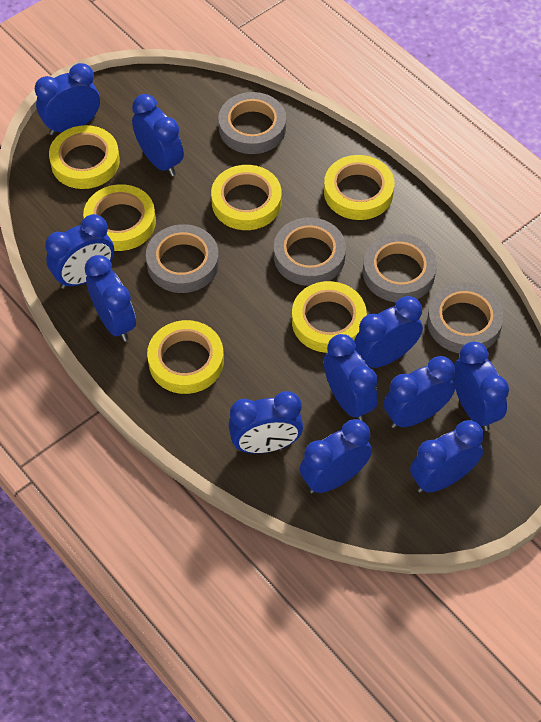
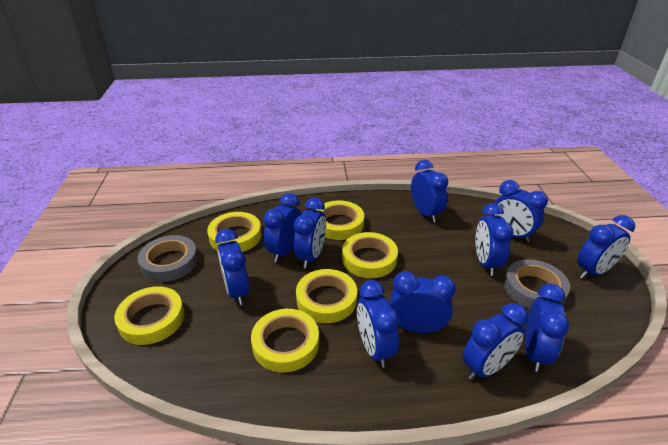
grey tape: 5 -> 2

